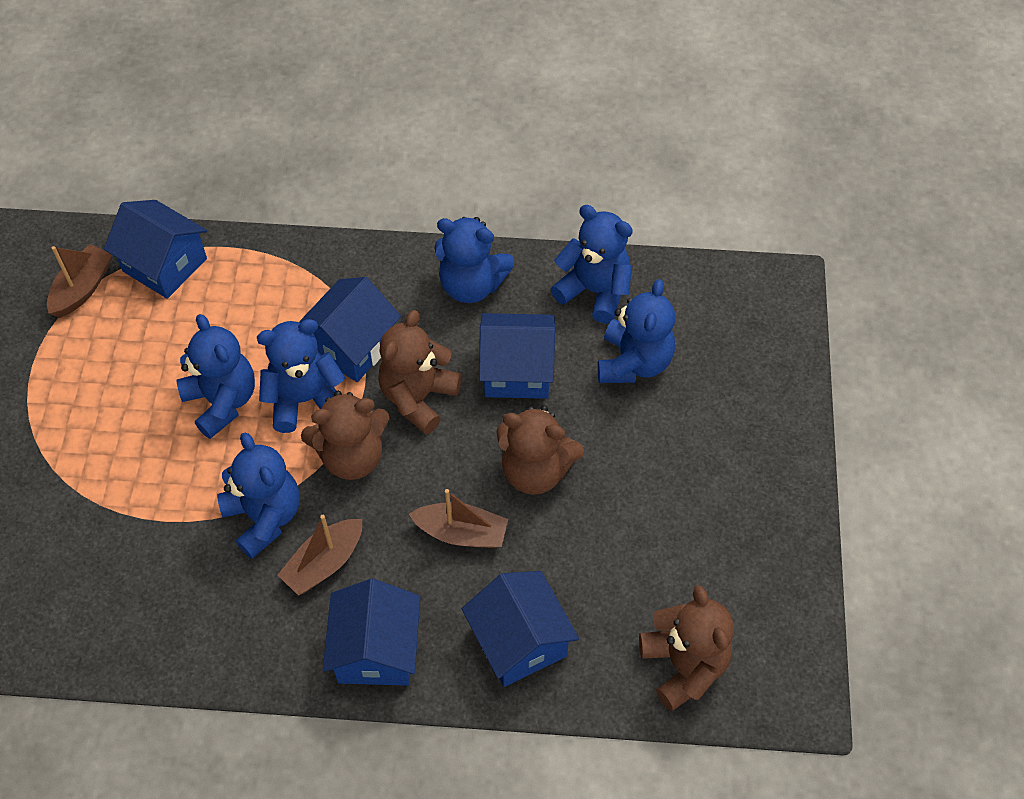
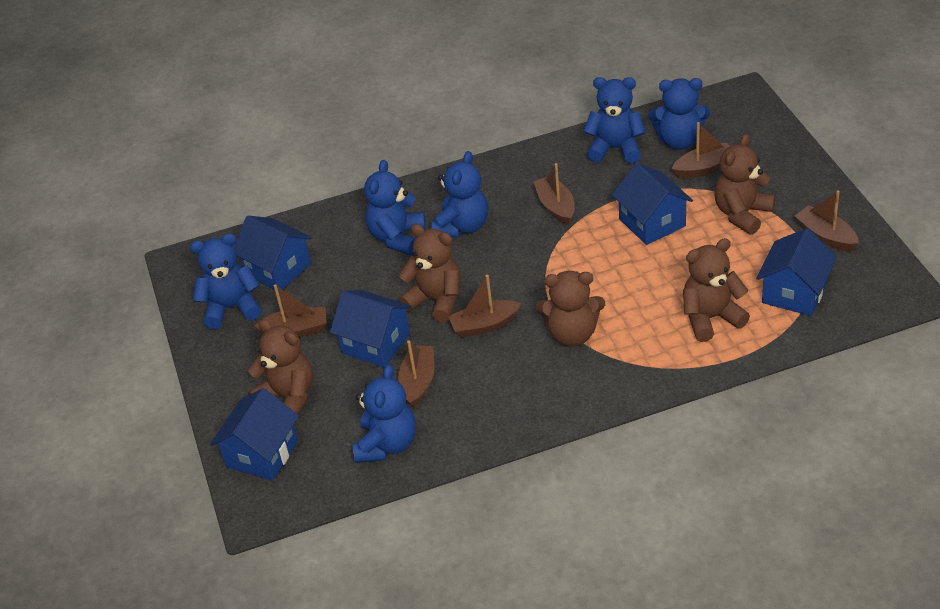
brown boat: 3 -> 6
brown teddy bear: 4 -> 5

